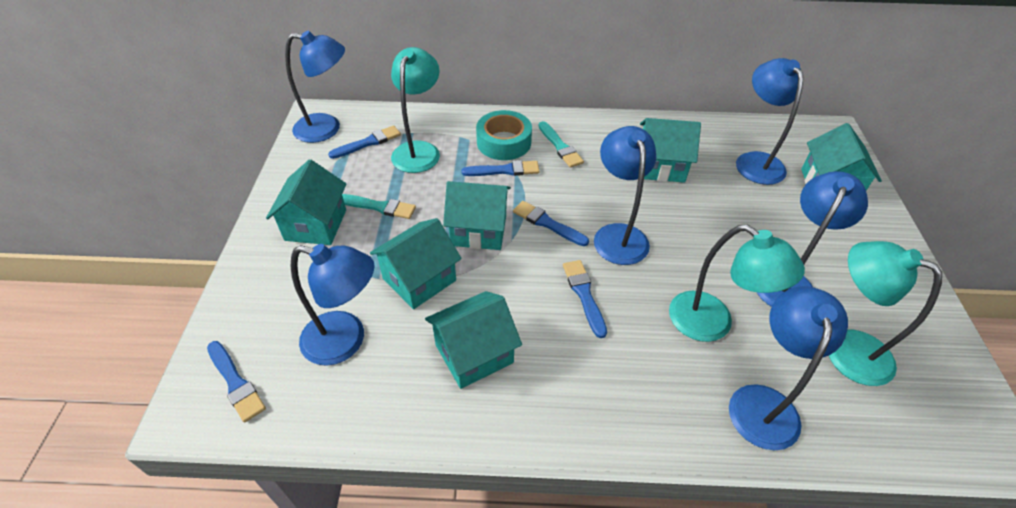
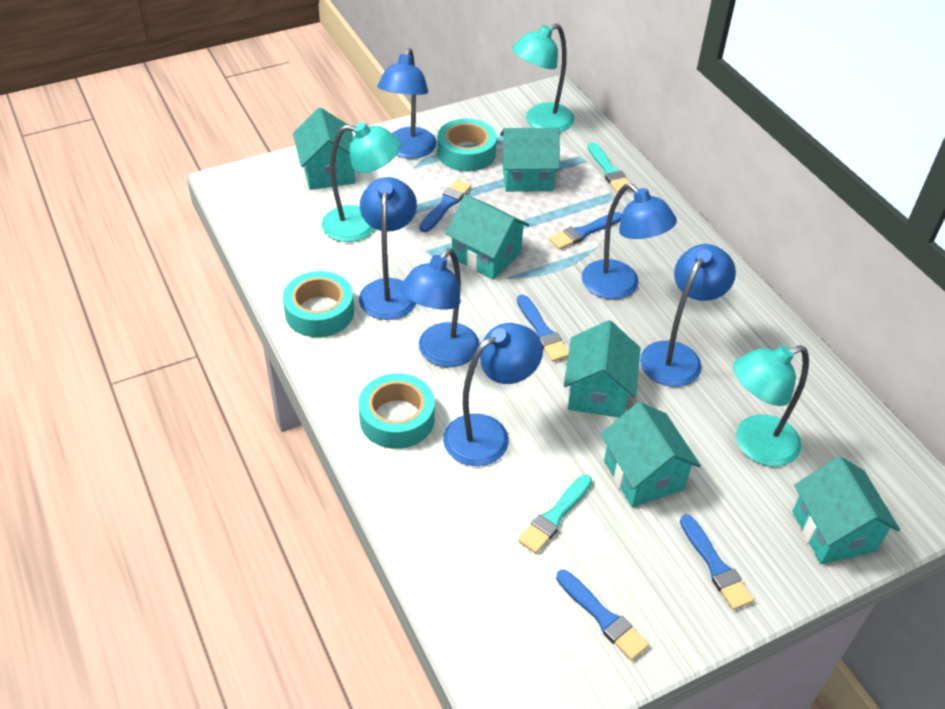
turquoise tape: 1 -> 3

